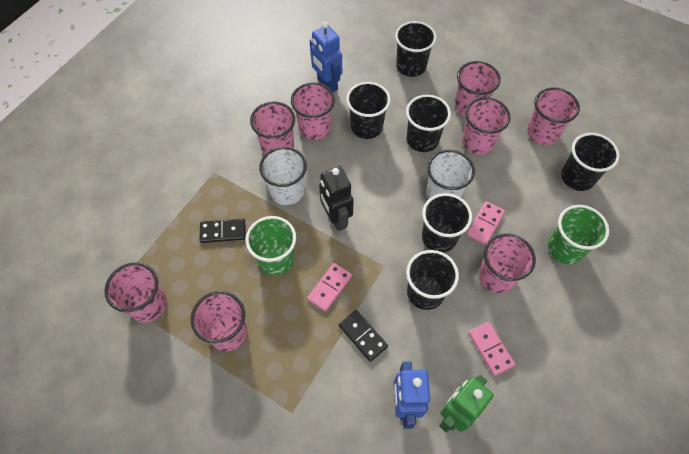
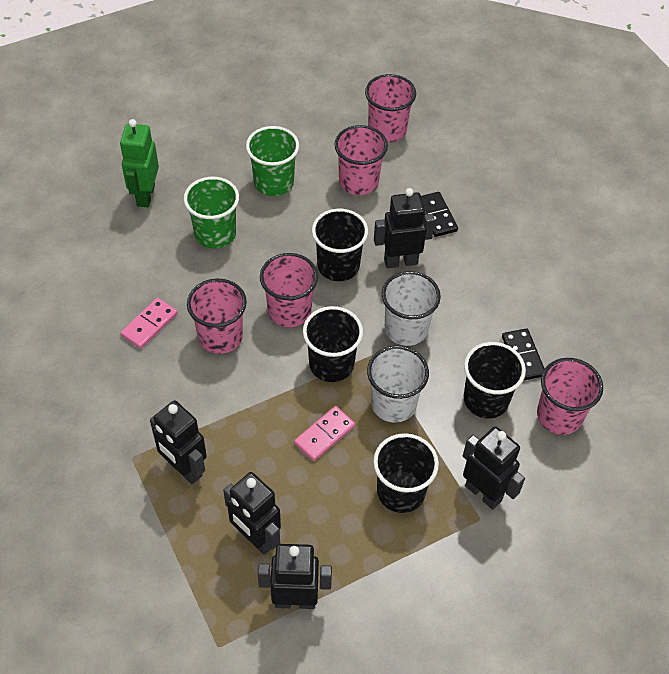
black cup: 6 -> 4
black robot: 1 -> 5
blue robot: 2 -> 0
pink cup: 8 -> 5
pink domino: 3 -> 2

